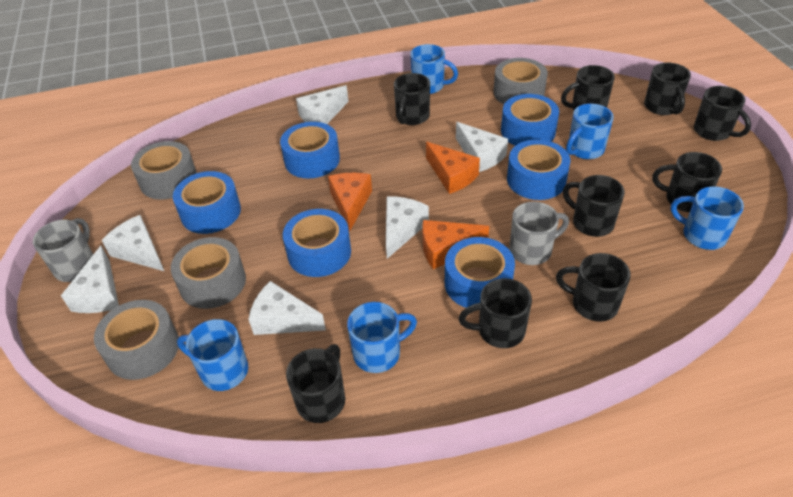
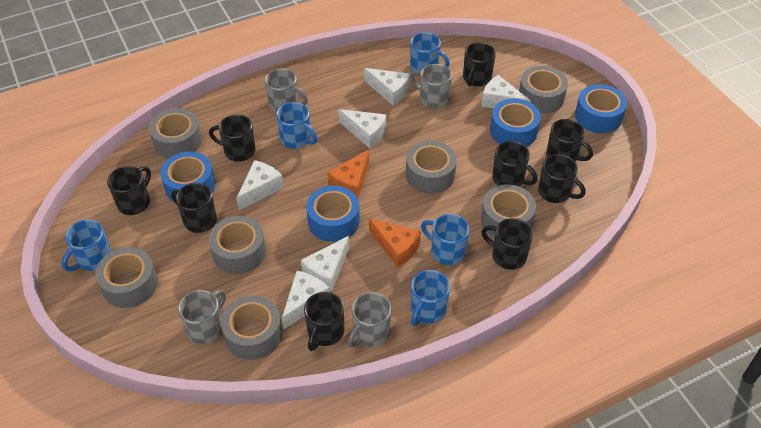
blue tape: 6 -> 4
grey mug: 2 -> 4
grey tape: 4 -> 7
orange cheese: 3 -> 2

